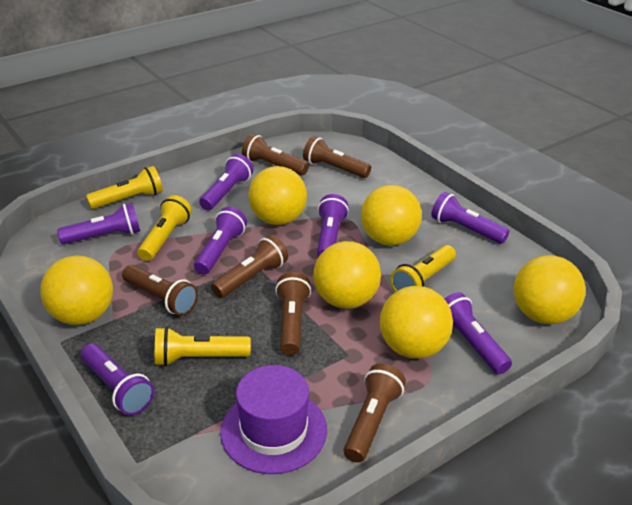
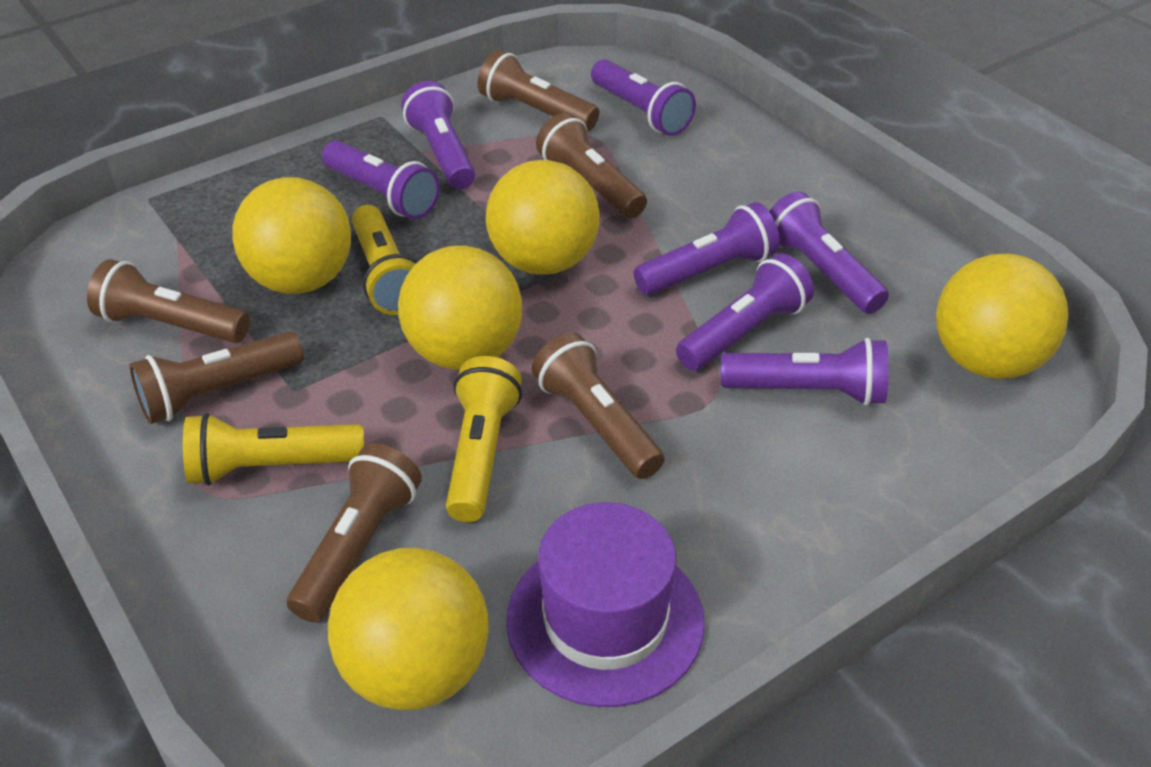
yellow ball: 6 -> 5
yellow flashlight: 4 -> 3

